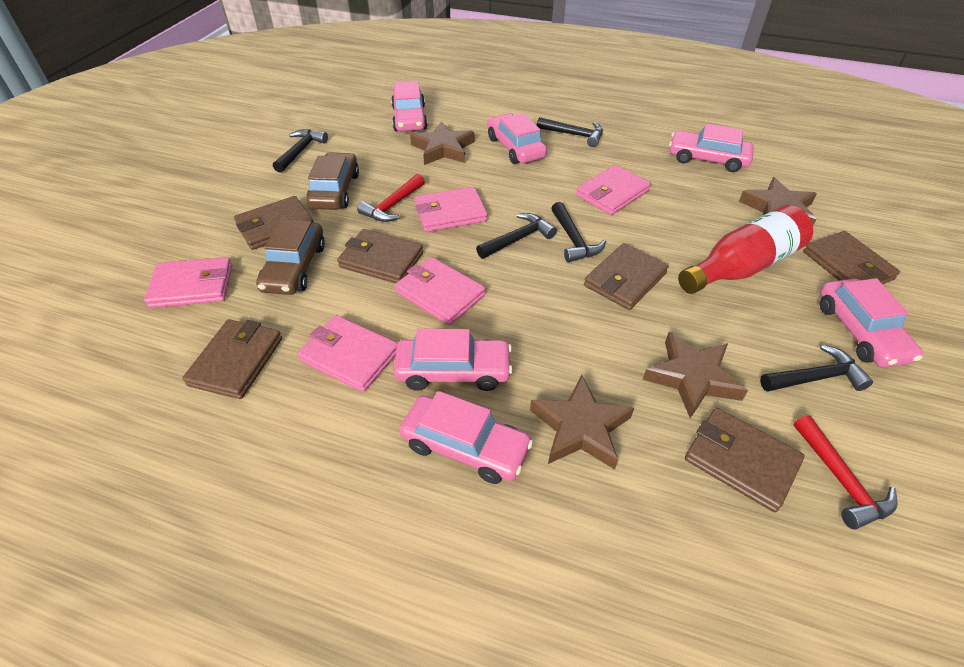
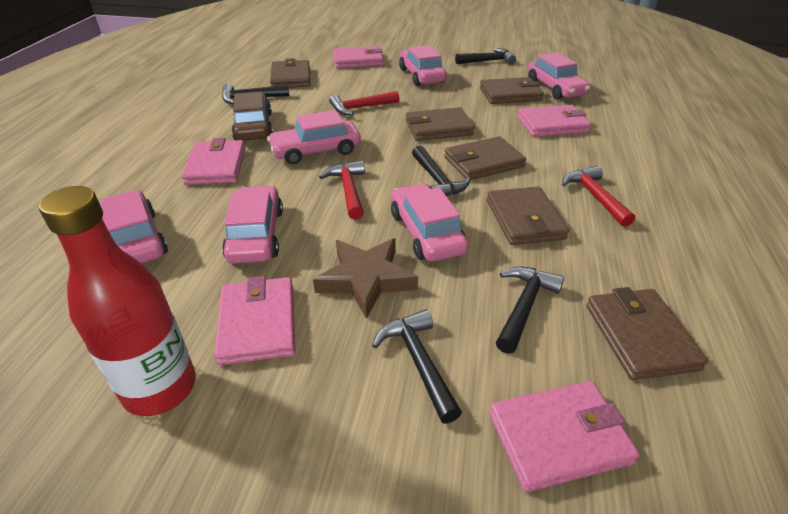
brown car: 2 -> 1
brown star: 4 -> 1
red hammer: 2 -> 3

